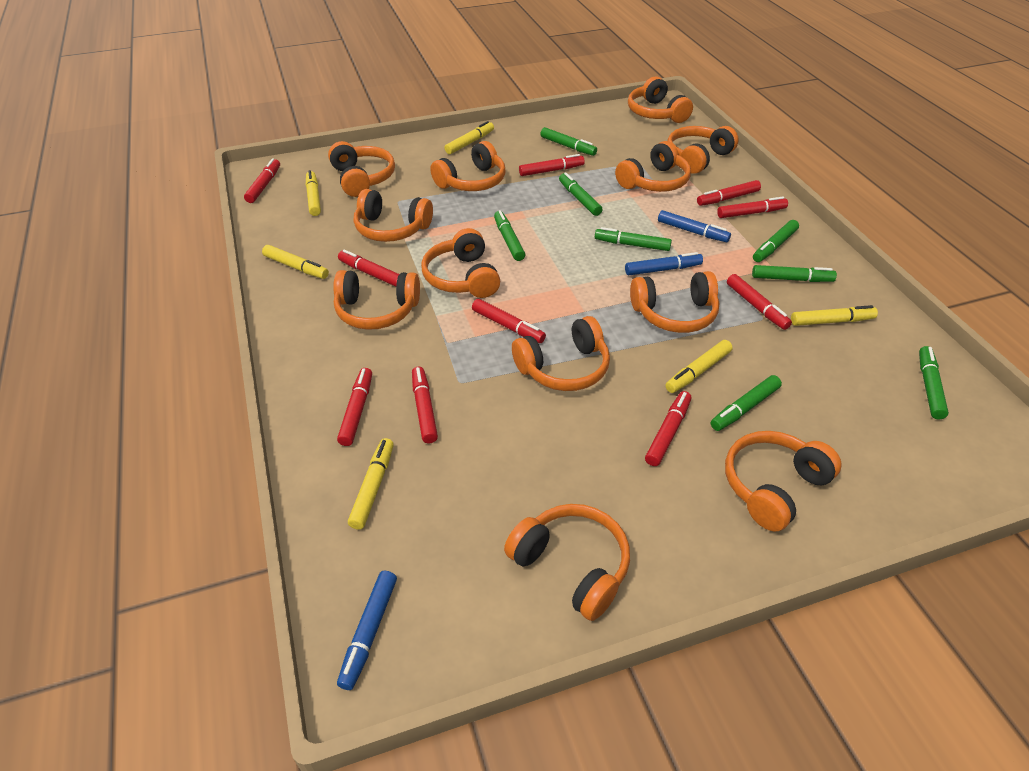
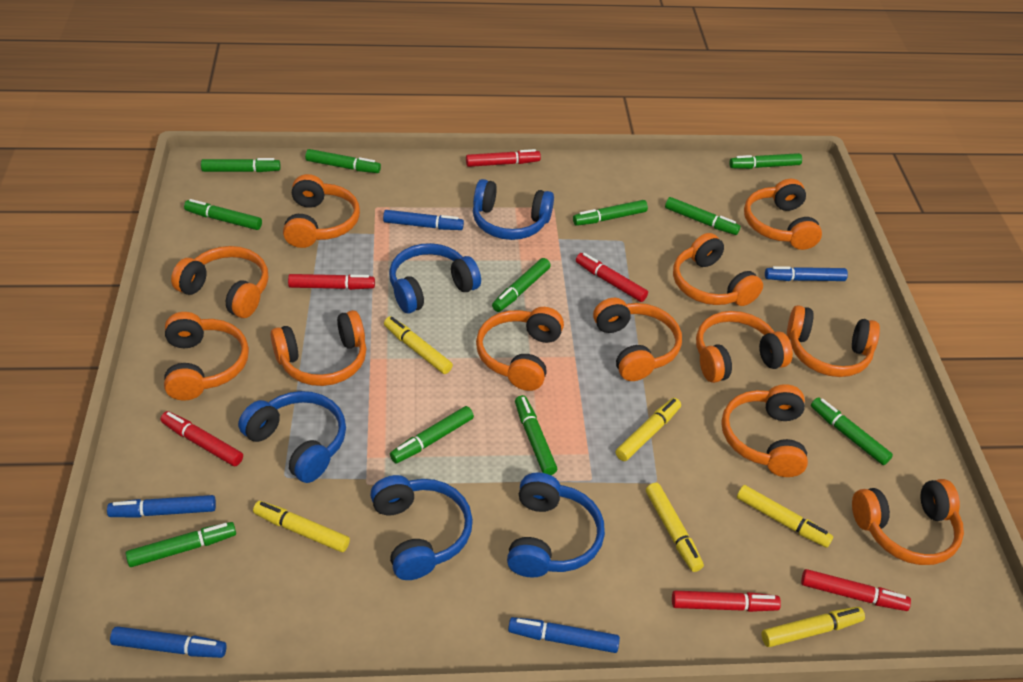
blue headphones: 0 -> 5
blue marker: 3 -> 5
green marker: 8 -> 11
red marker: 10 -> 6

